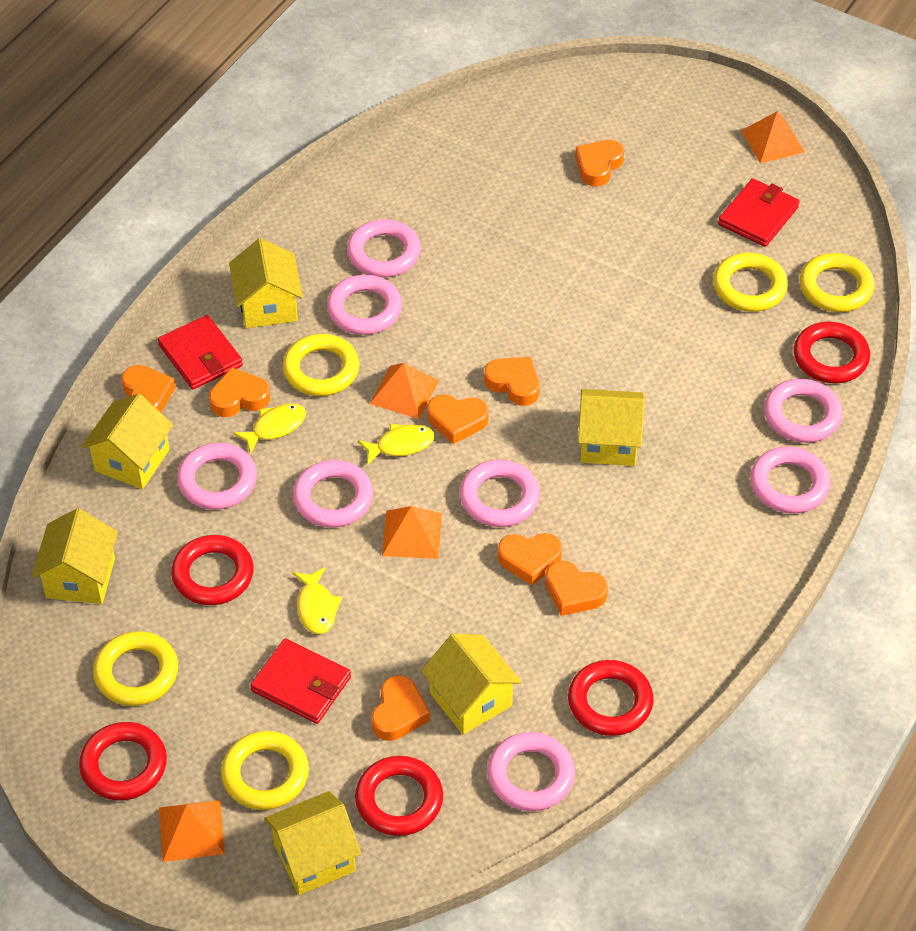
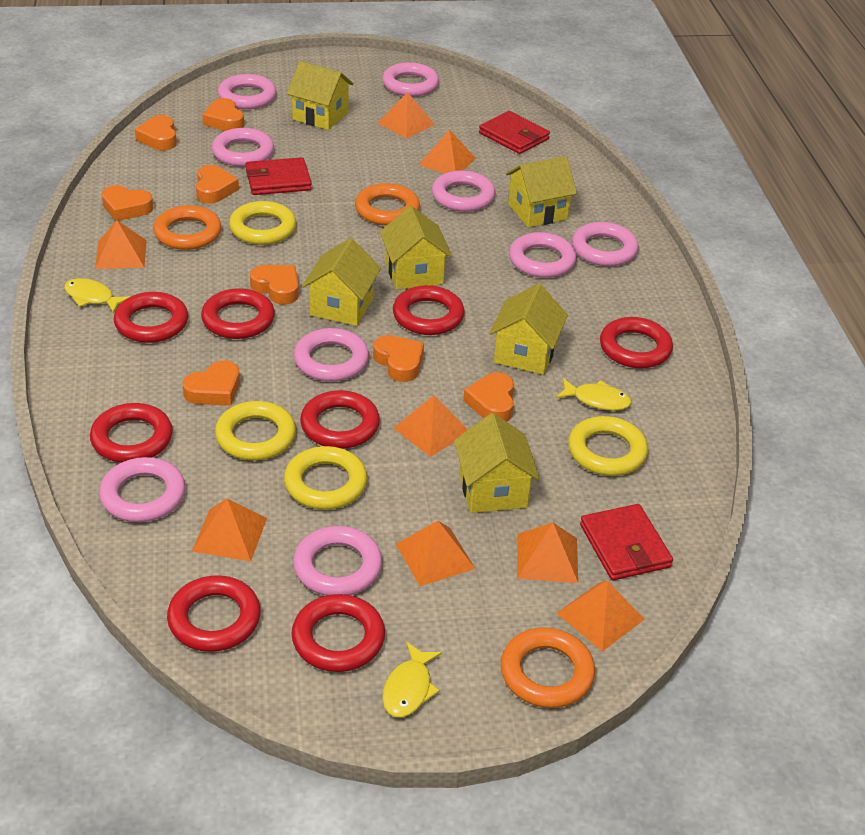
orange pyramid: 4 -> 8
orange ring: 0 -> 3
pink ring: 8 -> 9
red ring: 5 -> 8
yellow ring: 5 -> 4

